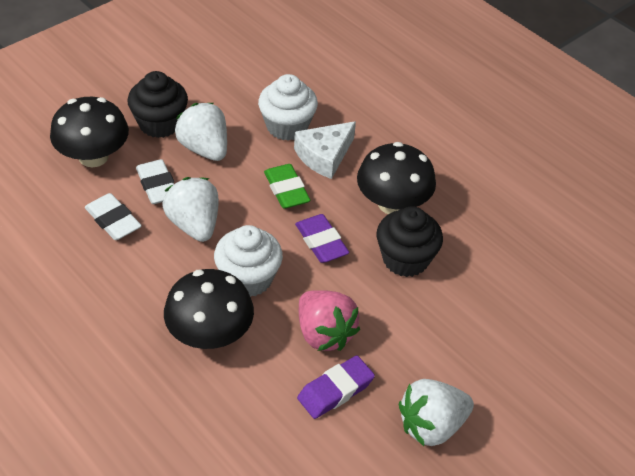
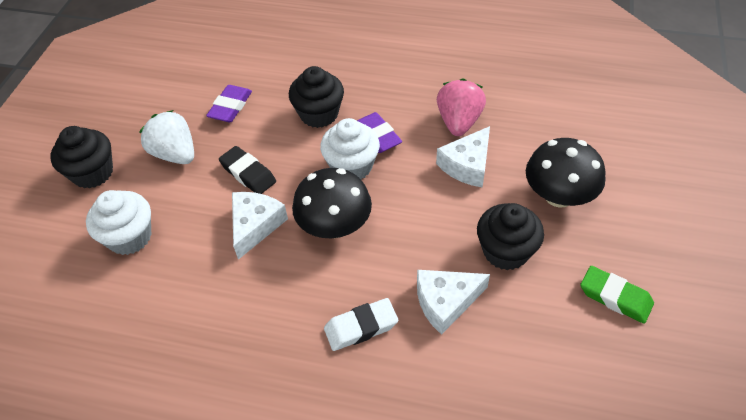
black cupcake: 2 -> 3
black eraser: 0 -> 1
black mushroom: 3 -> 2
white cheese: 1 -> 3
white eraser: 2 -> 1
white strawberry: 3 -> 1

